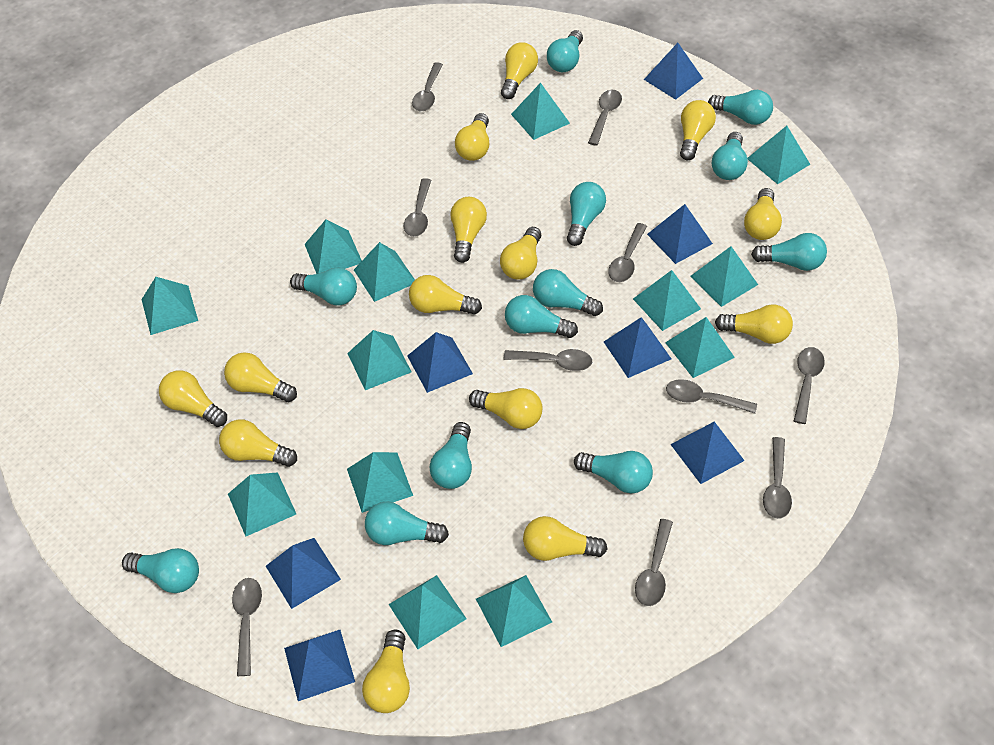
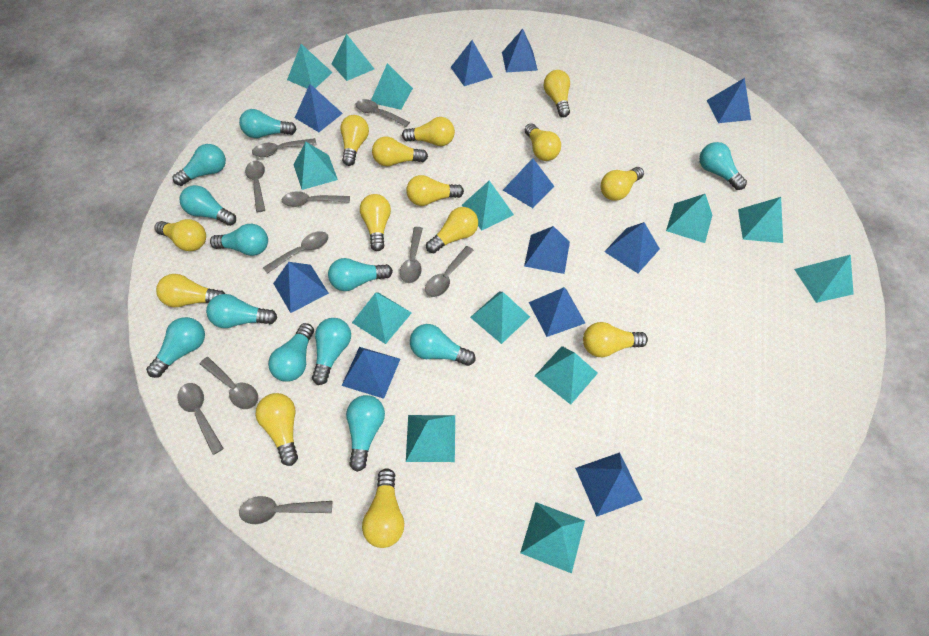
blue pyramid: 7 -> 11

